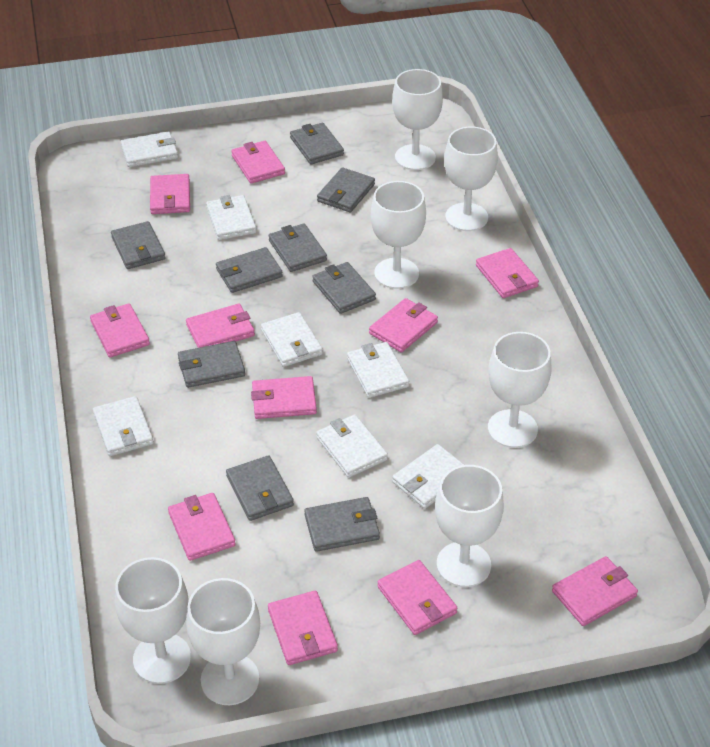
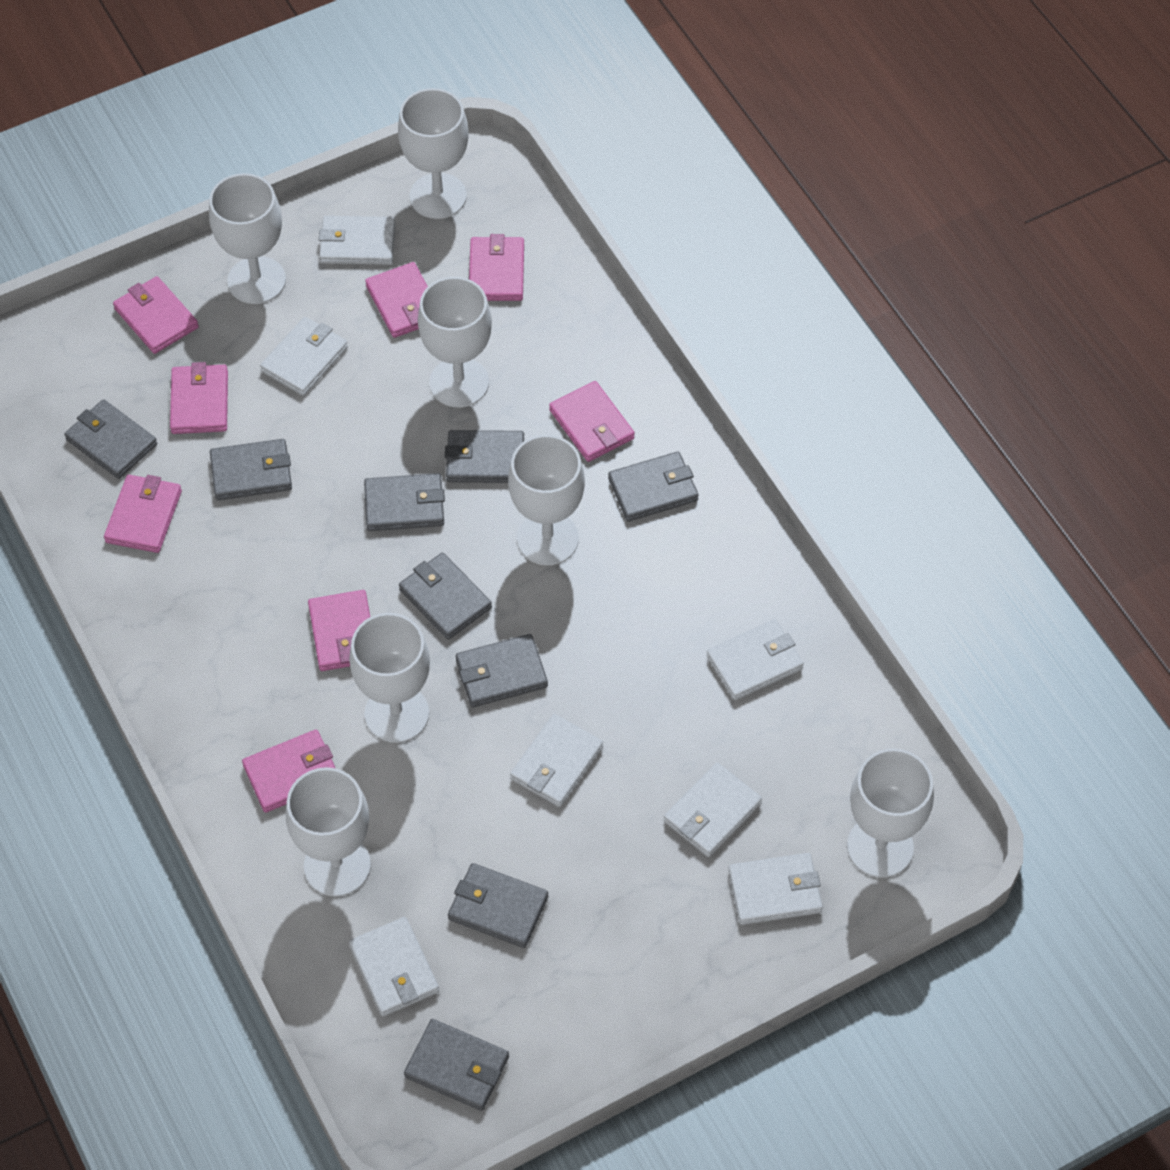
pink wallet: 11 -> 8

